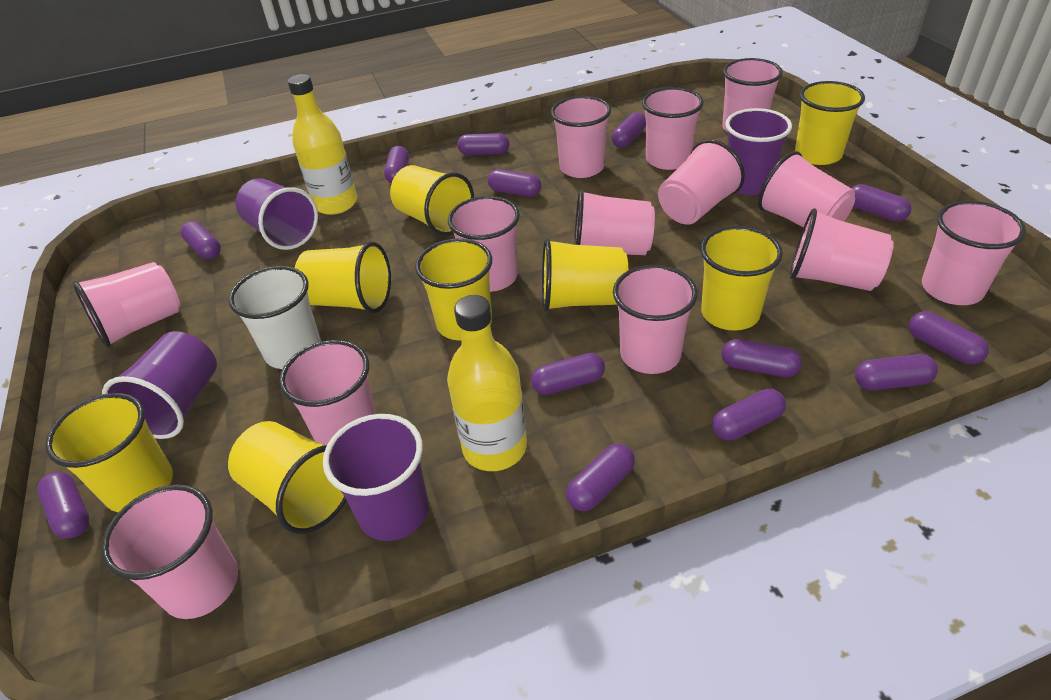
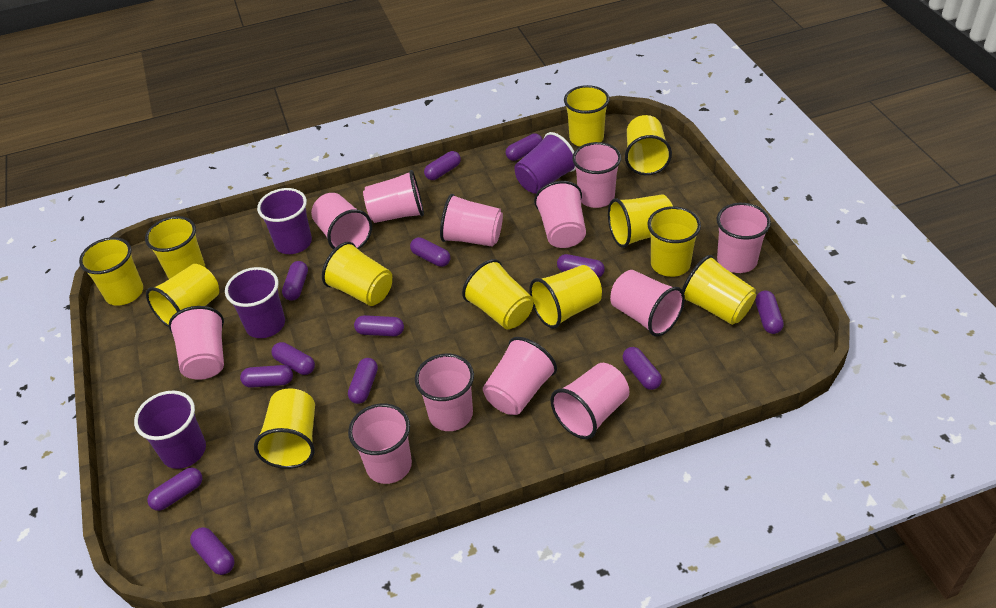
pink cup: 13 -> 12
white cup: 1 -> 0
yellow bottle: 2 -> 0
yellow cup: 8 -> 12

